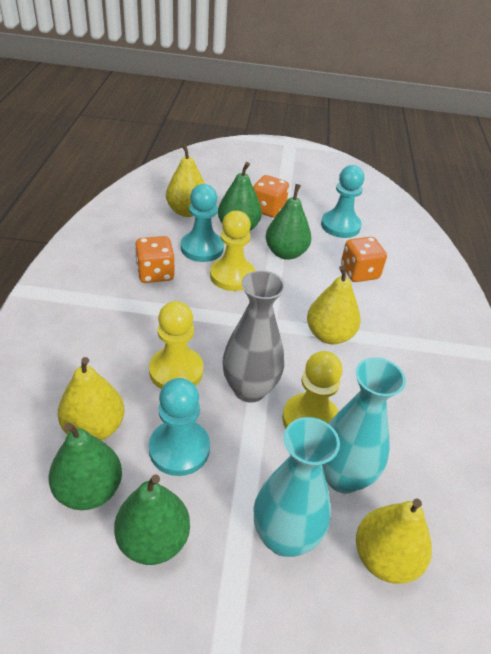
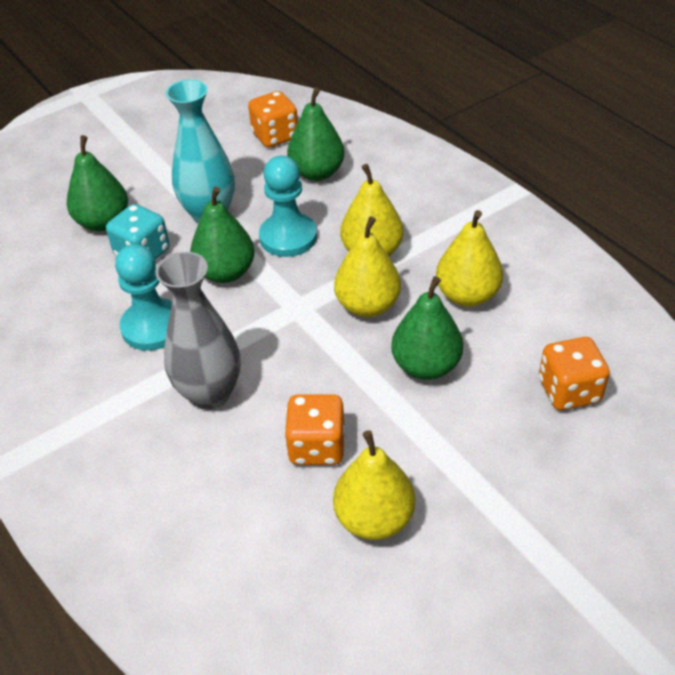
turquoise dice: 0 -> 1
turquoise pawn: 3 -> 2
turquoise vase: 2 -> 1
yellow pawn: 3 -> 0

